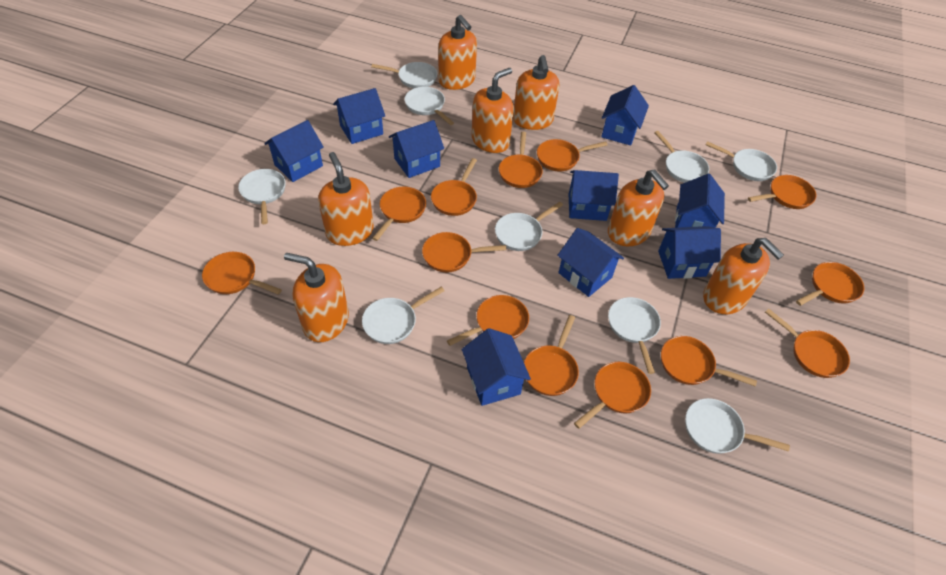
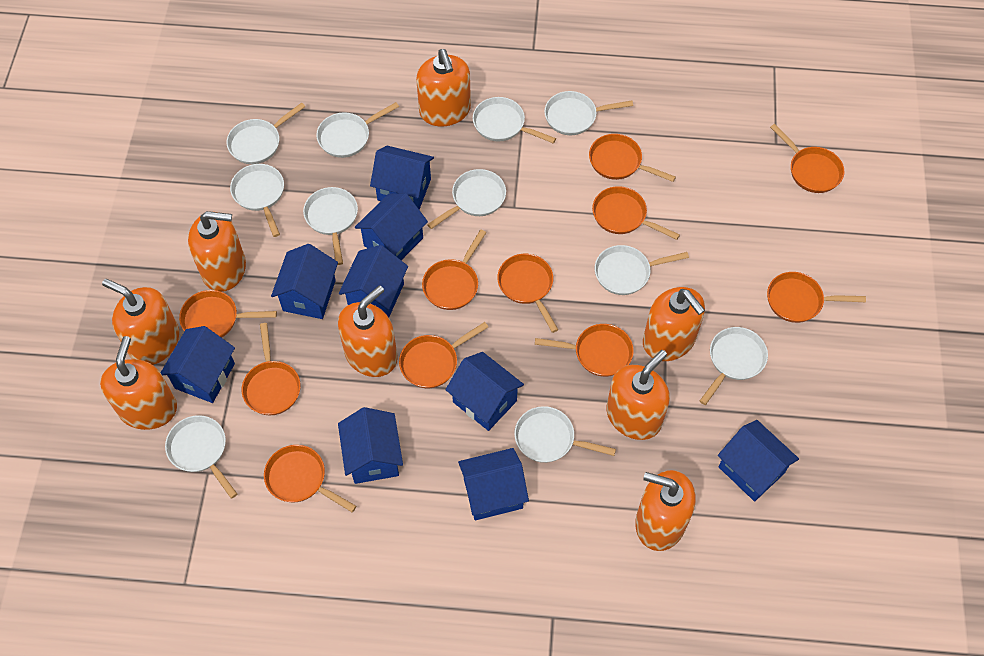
orange pan: 13 -> 11
orange soap dispenser: 7 -> 8
white pan: 9 -> 11

